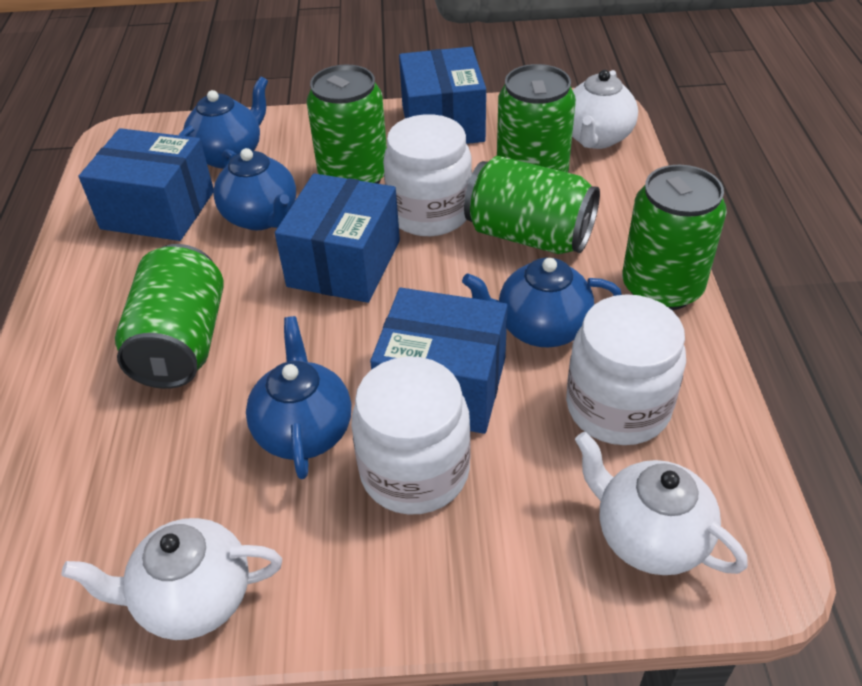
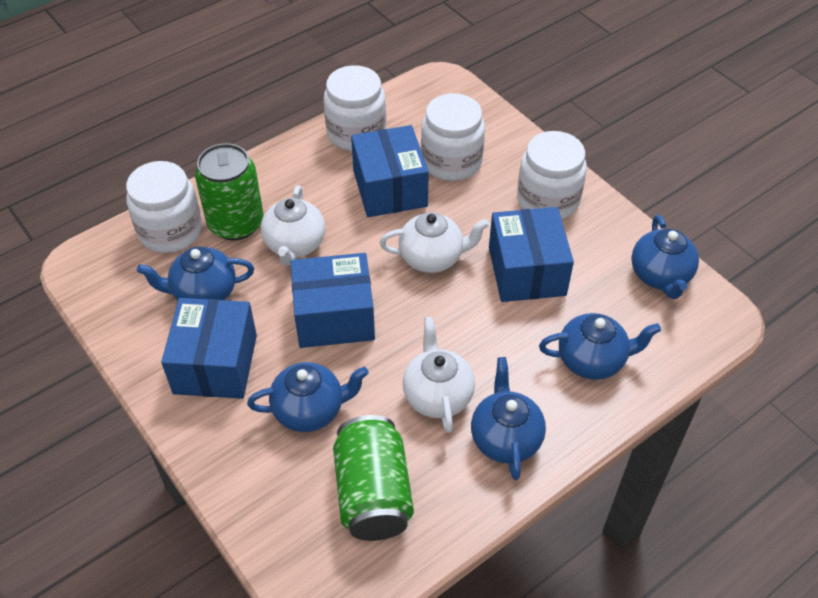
blue teapot: 4 -> 5
green can: 5 -> 2
white jar: 3 -> 4

